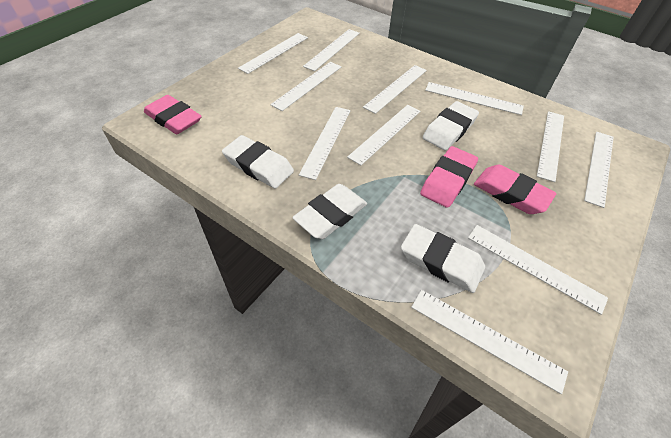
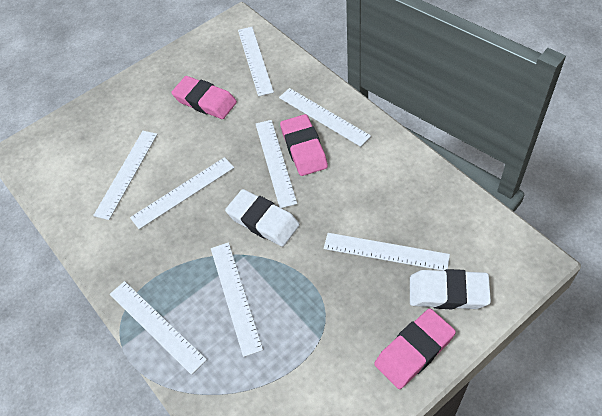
white eraser: 4 -> 2
white ruler: 11 -> 8

